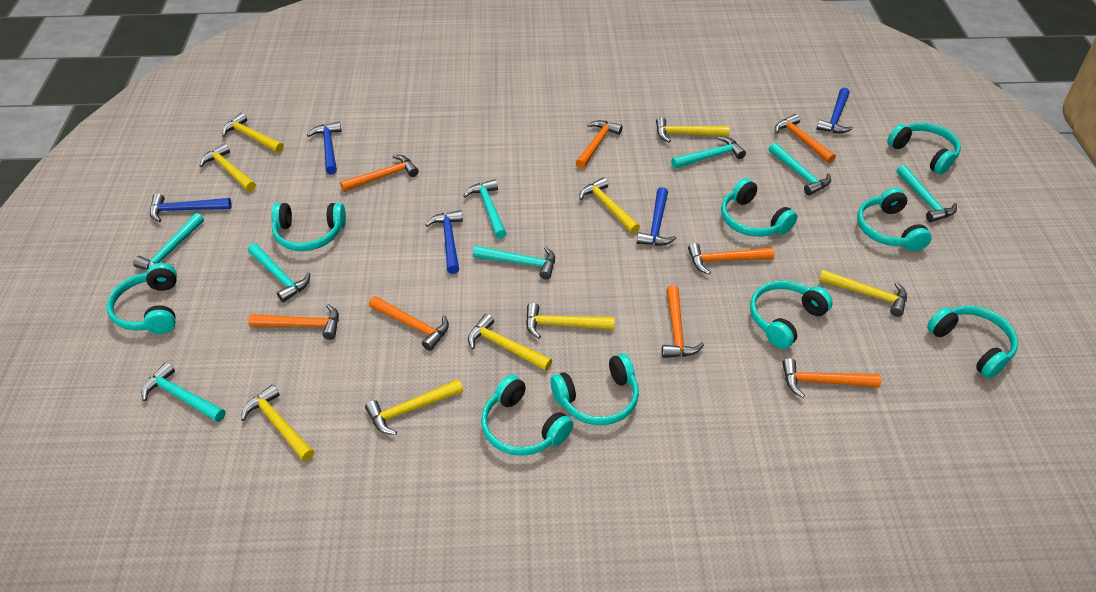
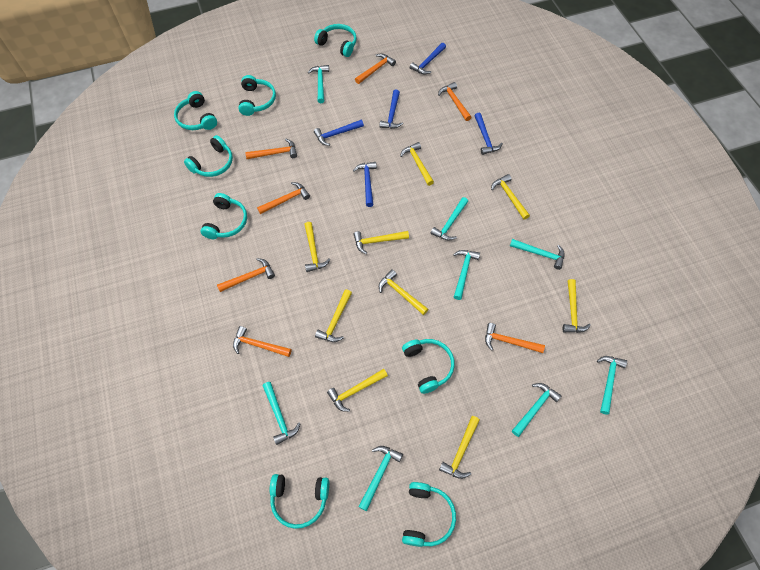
orange hammer: 8 -> 7
turquoise headphones: 9 -> 8

